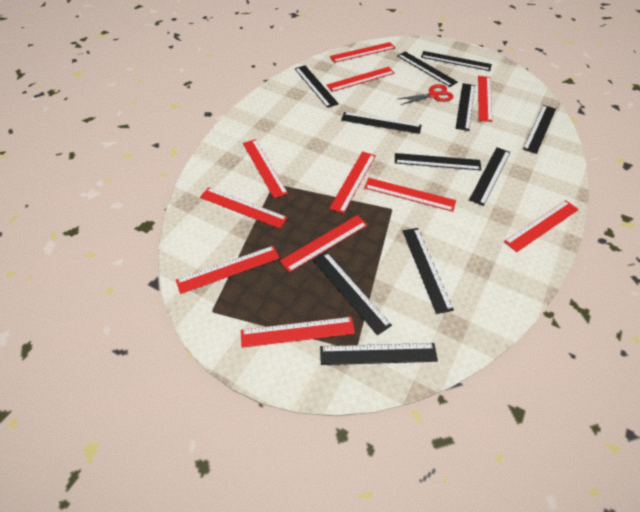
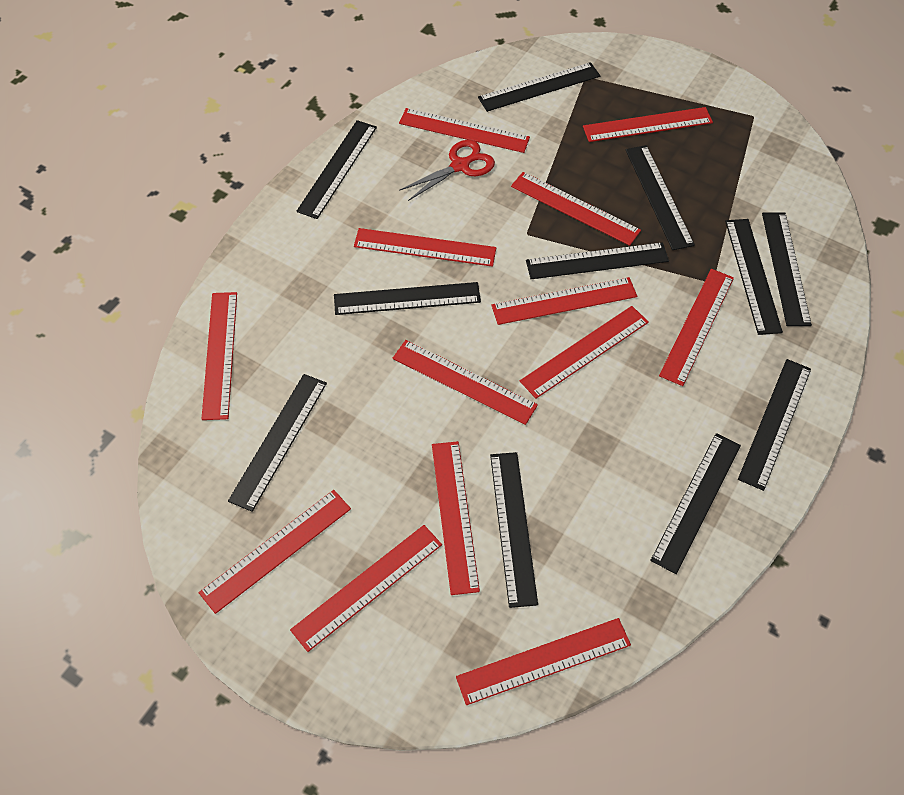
red ruler: 11 -> 13

